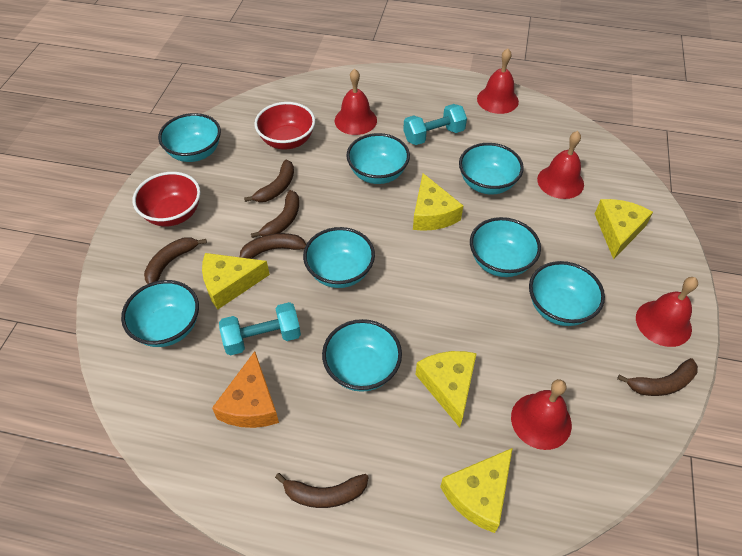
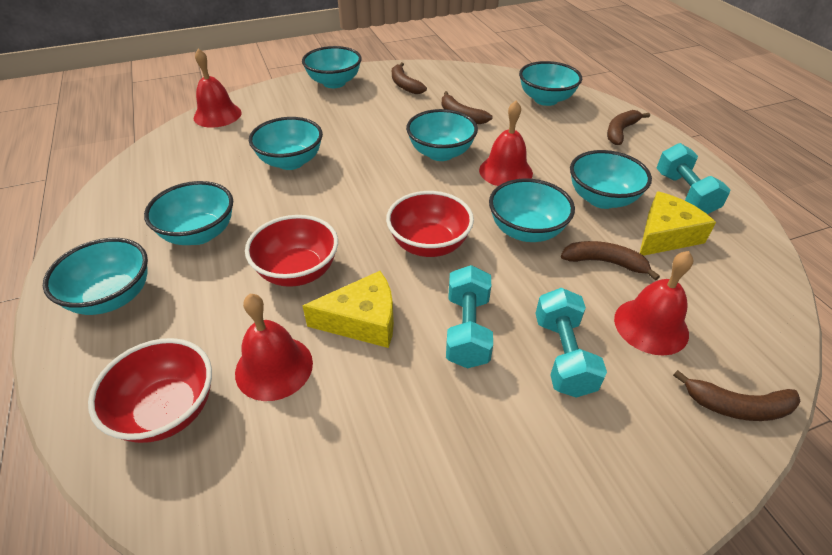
brown banana: 6 -> 5
orange cheese: 1 -> 0
red bell: 5 -> 4
red bowl: 2 -> 3
turquoise dumbbell: 2 -> 3
yellow cheese: 5 -> 2

